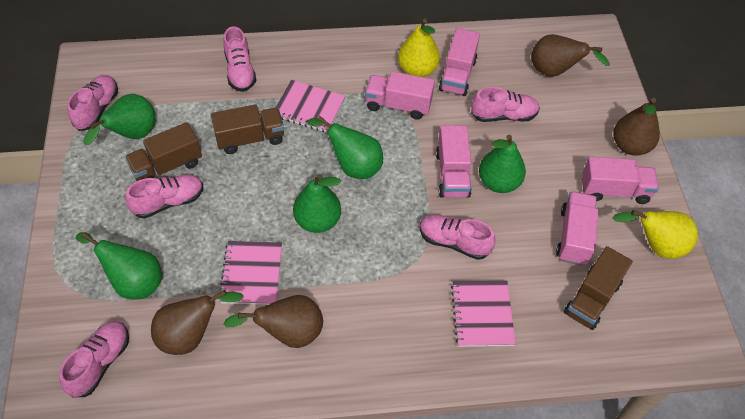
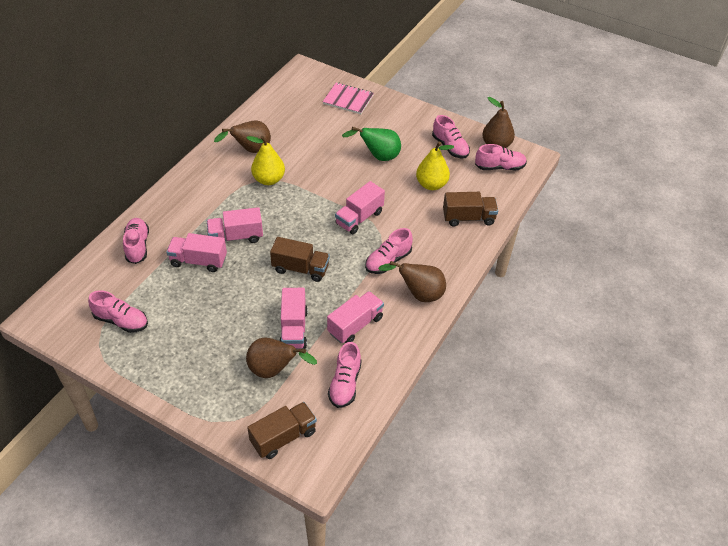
green pear: 5 -> 1
pink notebook: 3 -> 1

